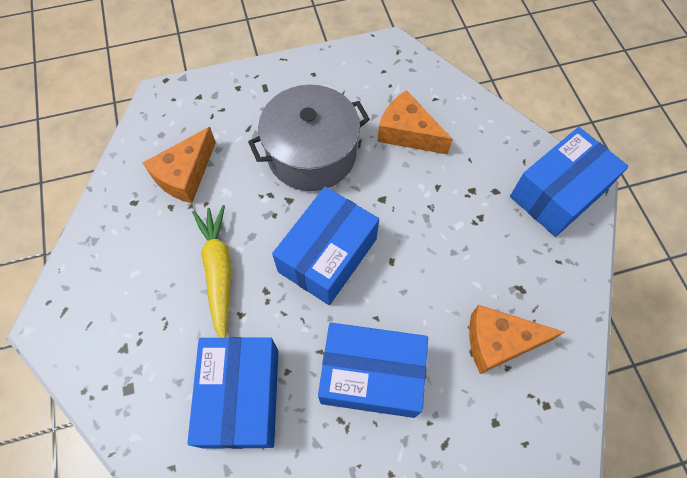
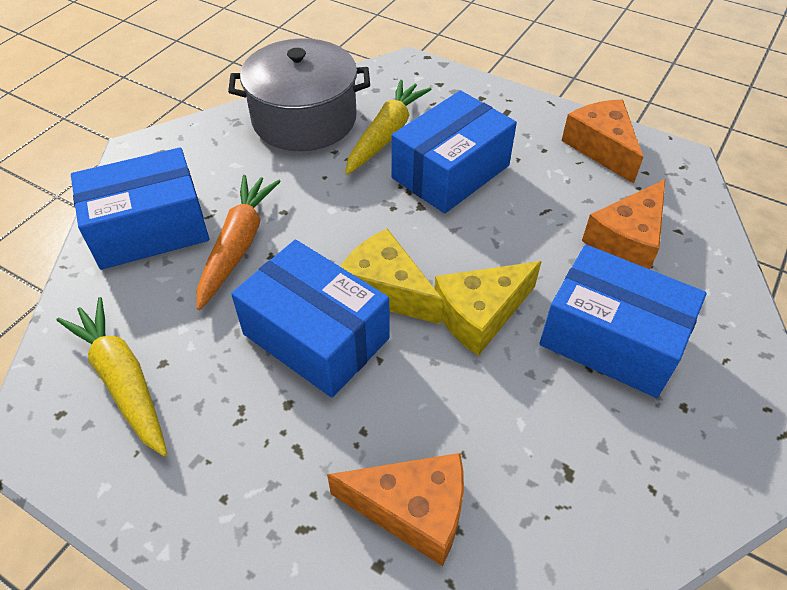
orange carrot: 0 -> 1
yellow carrot: 1 -> 2
yellow cheese: 0 -> 2

